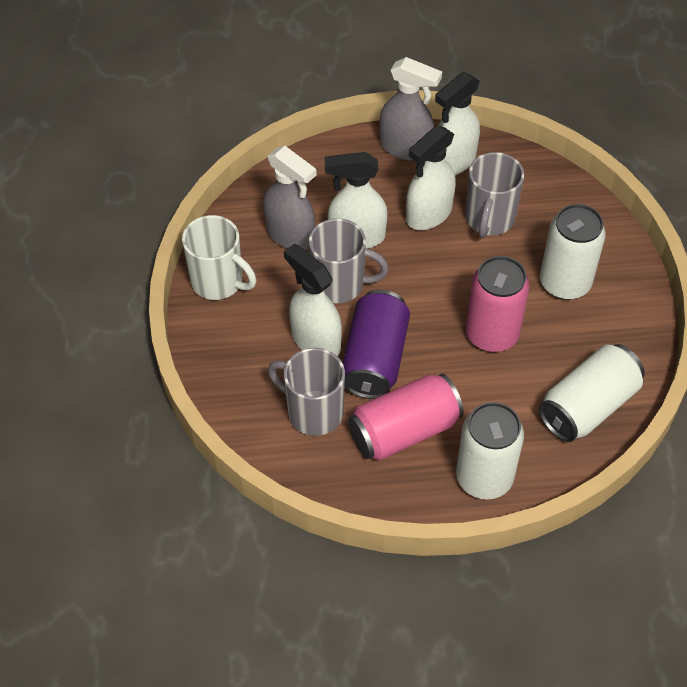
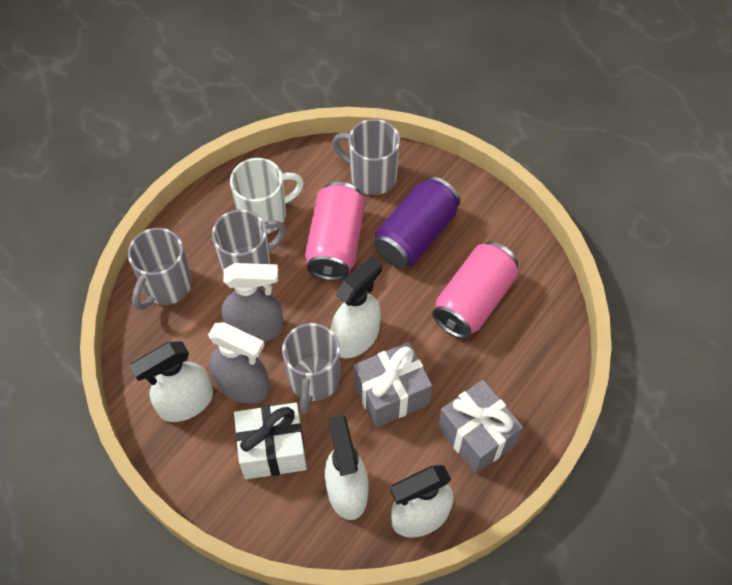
grey gift: 0 -> 2
grey mug: 3 -> 4
white can: 3 -> 0
white gift: 0 -> 1

